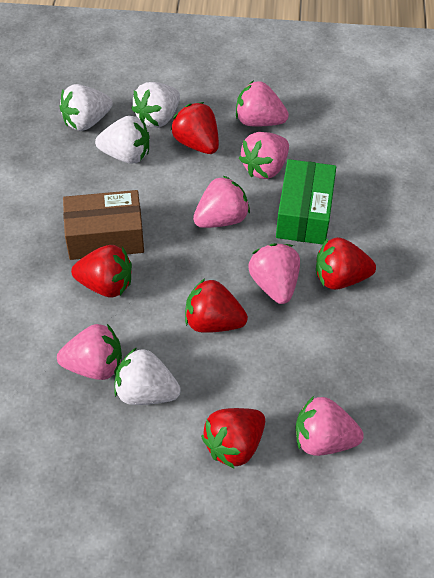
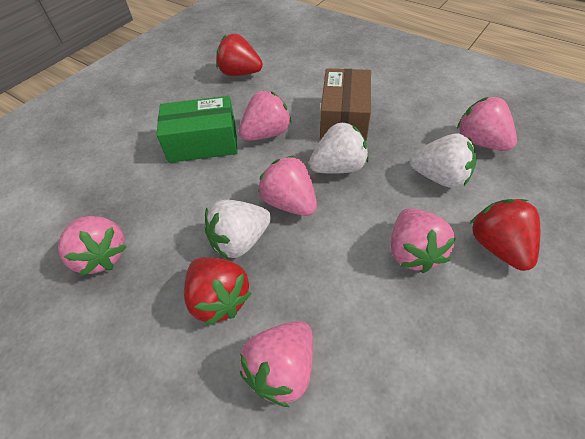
red strawberry: 5 -> 3
white strawberry: 4 -> 3

